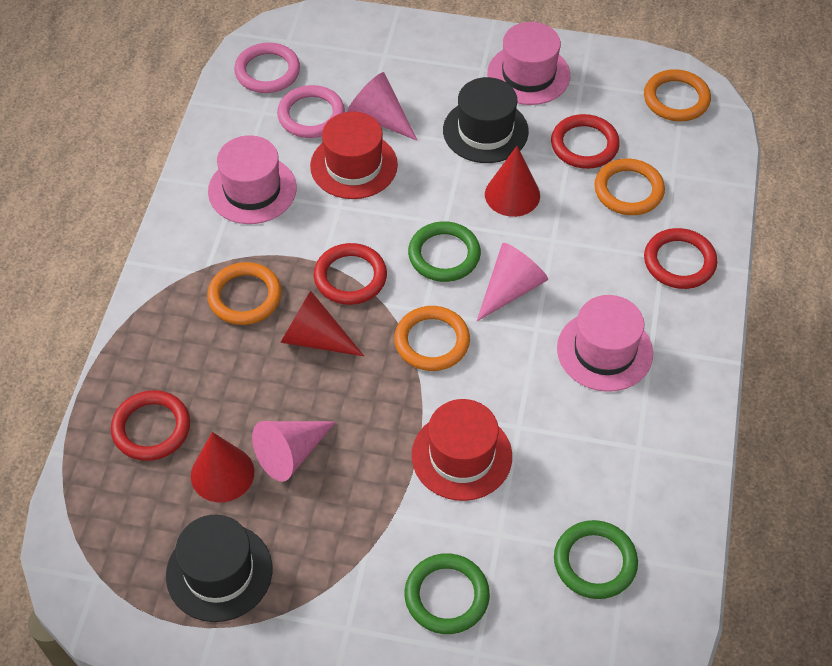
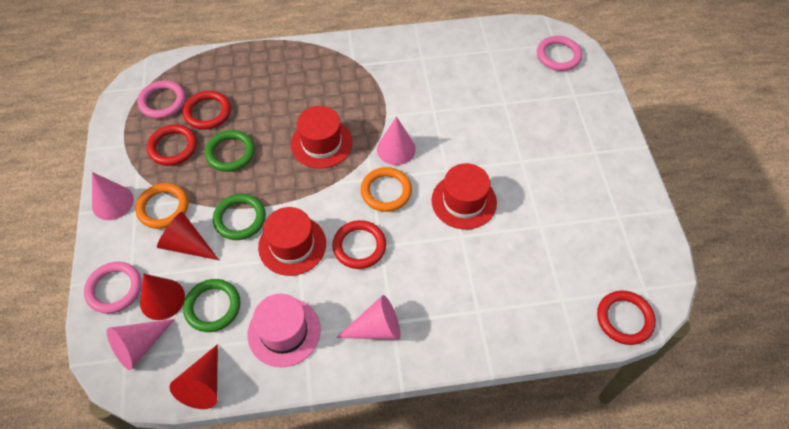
black hat: 2 -> 0
orange ring: 4 -> 2
pink cone: 3 -> 4
pink hat: 3 -> 1
pink ring: 2 -> 3
red hat: 2 -> 3

